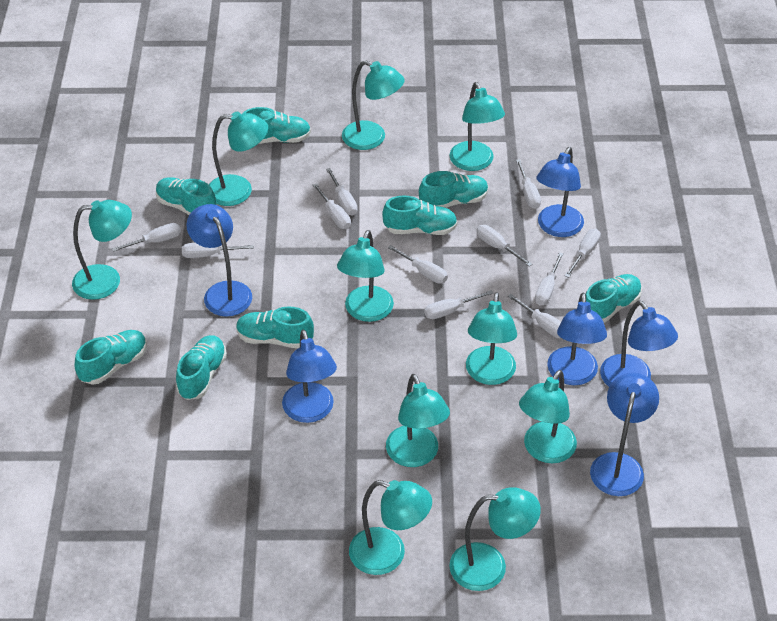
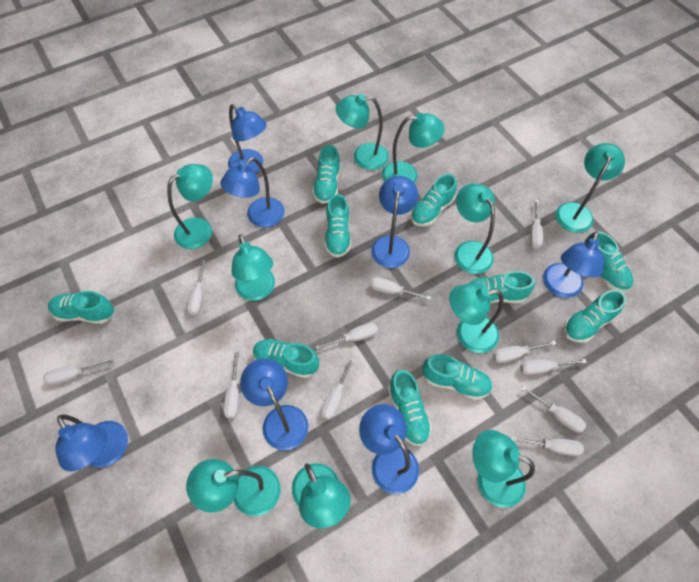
blue lamp: 6 -> 7
turquoise shoe: 8 -> 10

